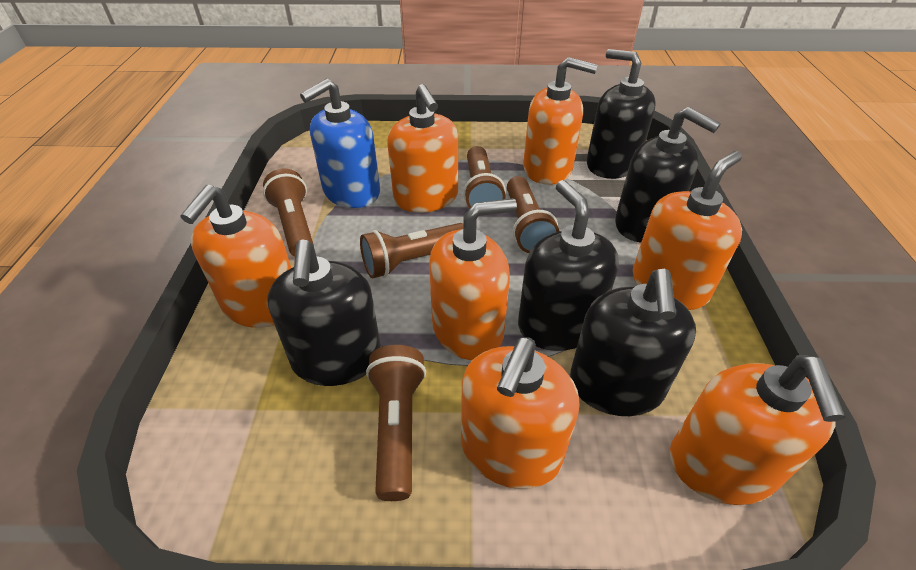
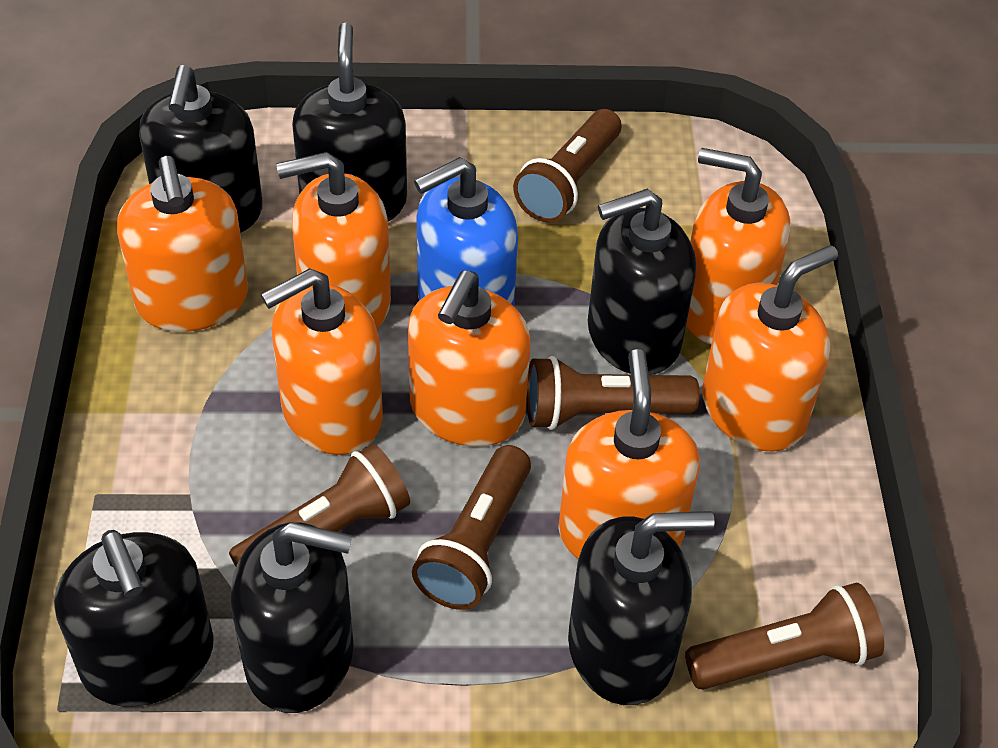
black soap dispenser: 5 -> 6

